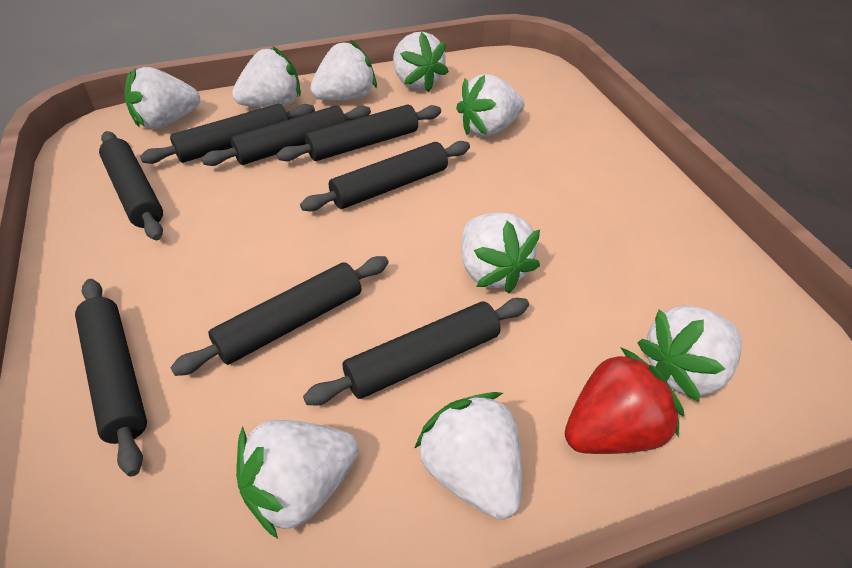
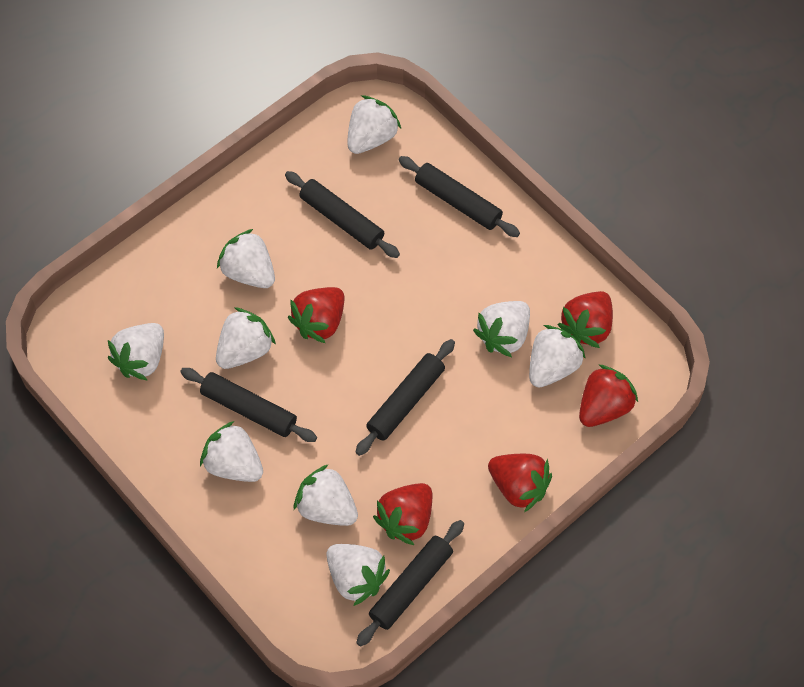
black rolling pin: 8 -> 5
red strawberry: 1 -> 5

